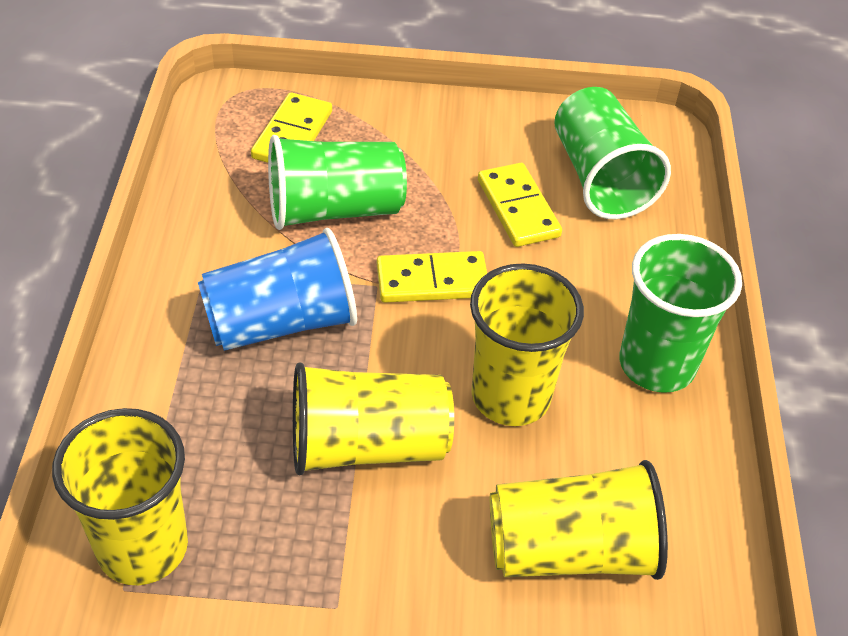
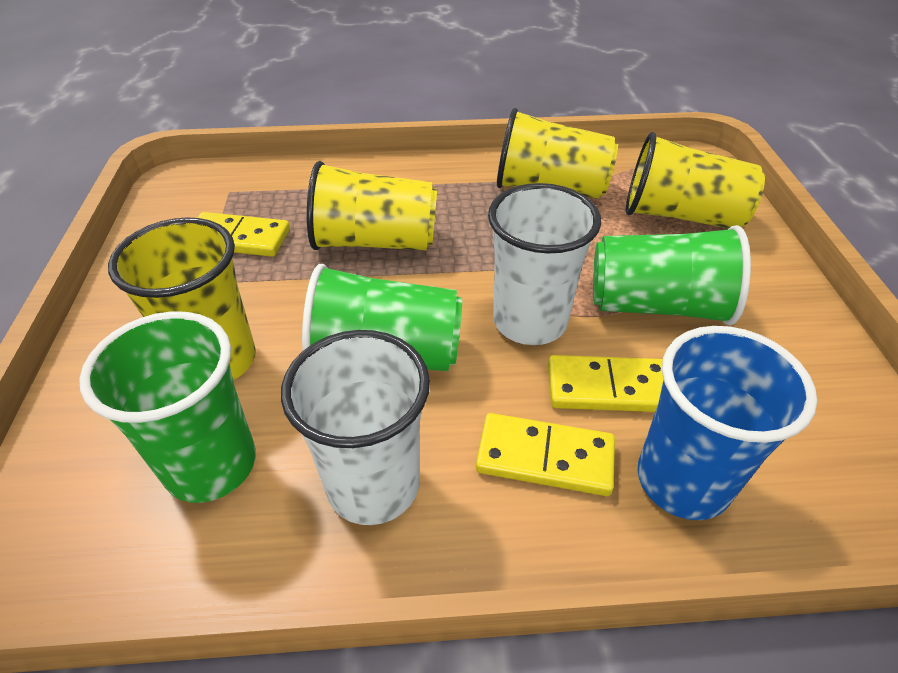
white cup: 0 -> 2

